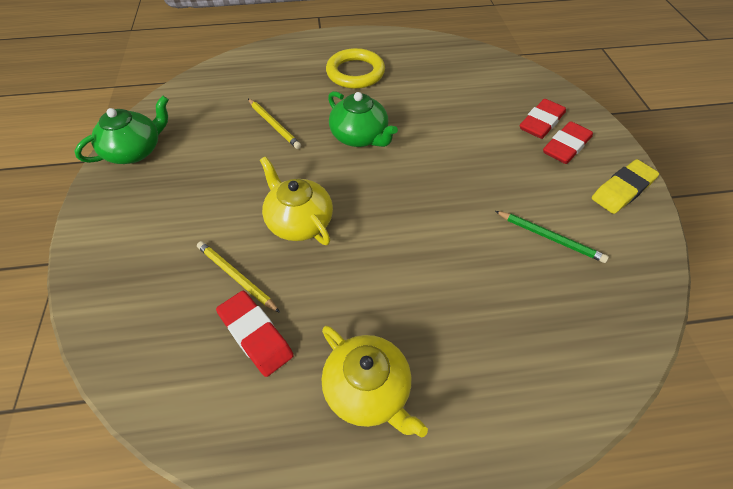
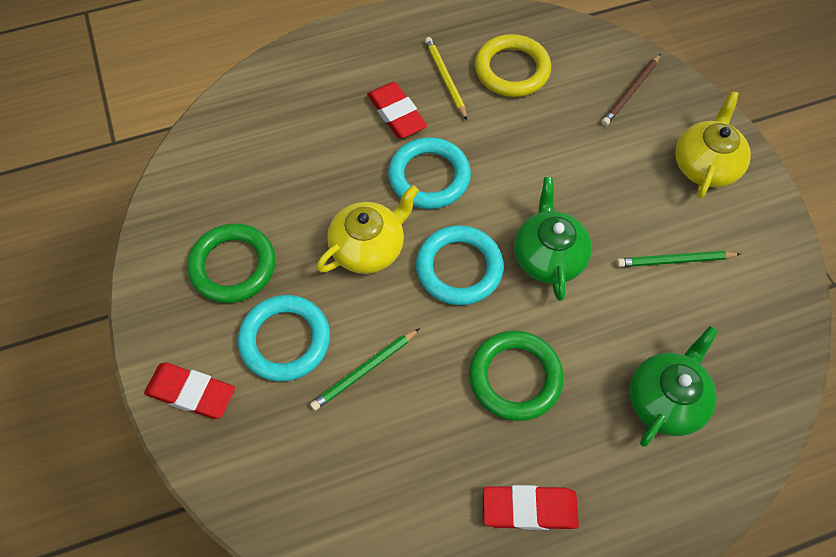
brown pencil: 0 -> 1
green pencil: 1 -> 2
green ring: 0 -> 2
turquoise ring: 0 -> 3
yellow eraser: 1 -> 0
yellow pencil: 2 -> 1

